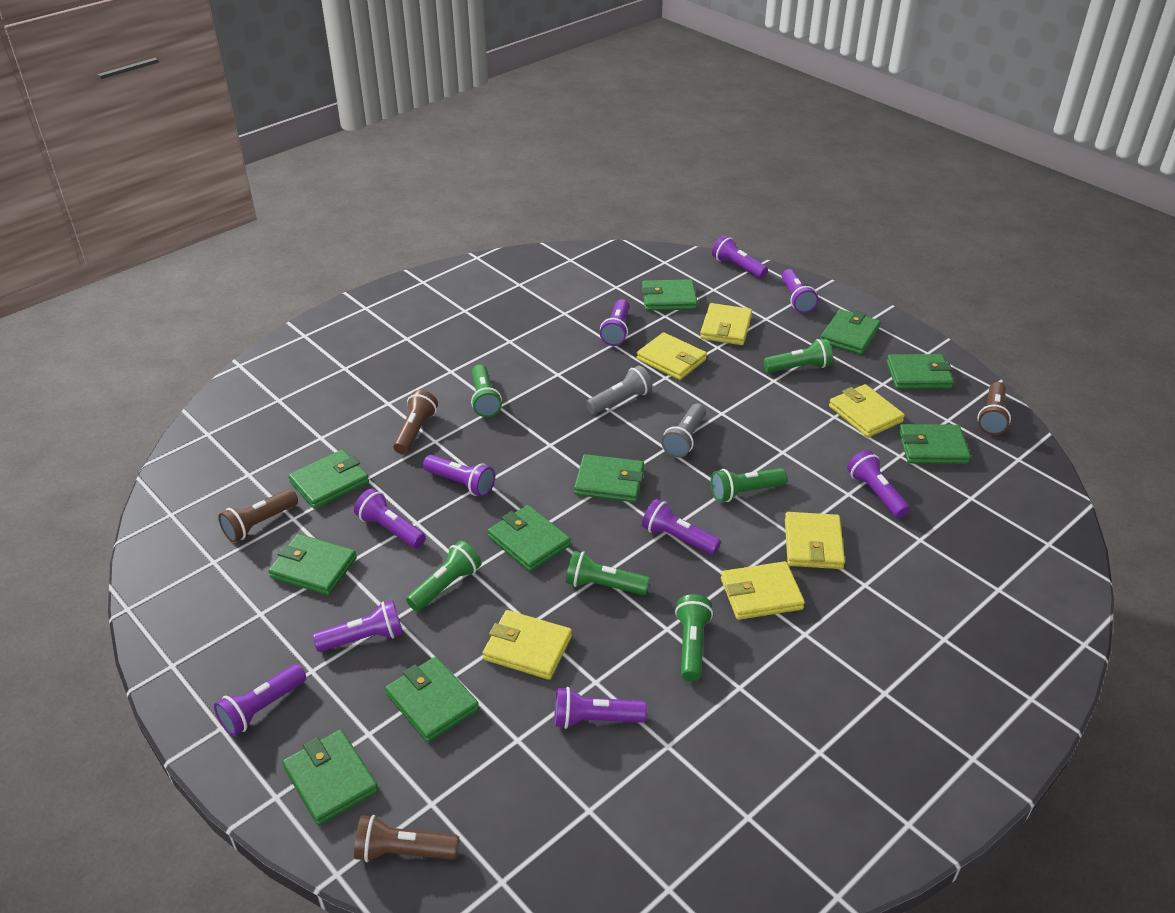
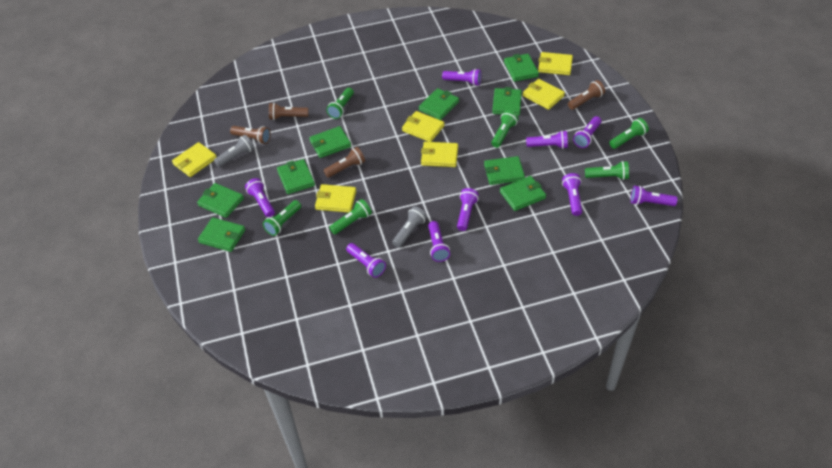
green wallet: 10 -> 9
purple flashlight: 10 -> 9

